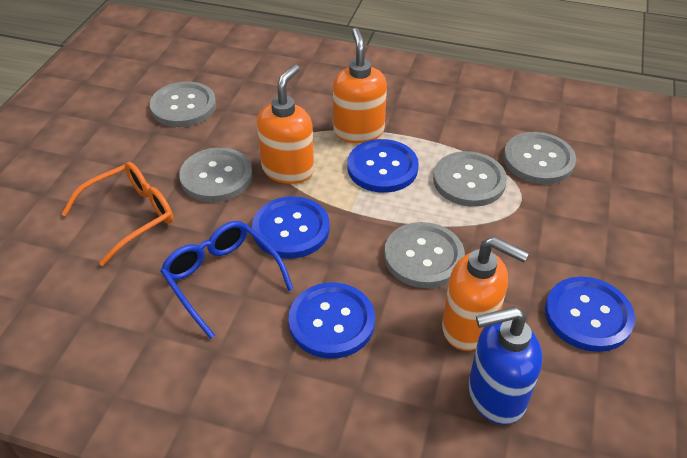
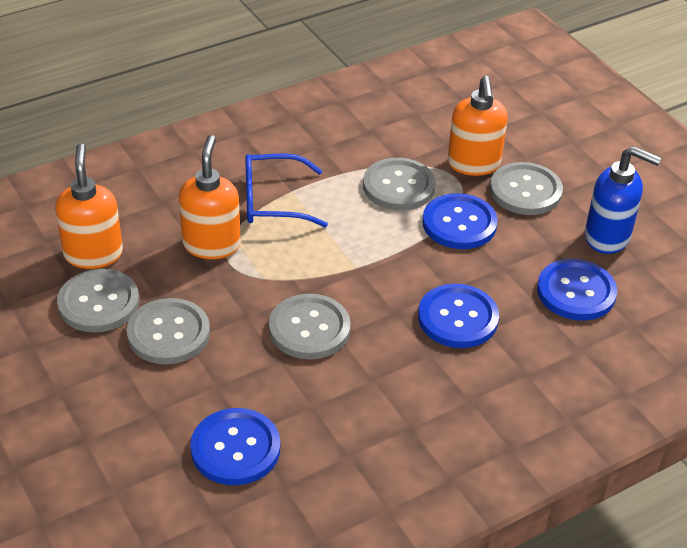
orange glasses: 1 -> 0

